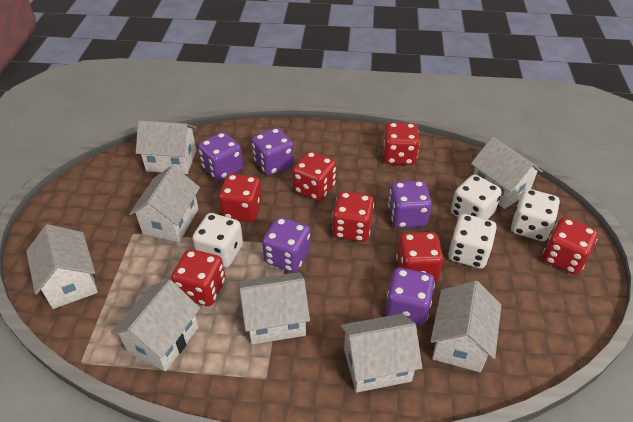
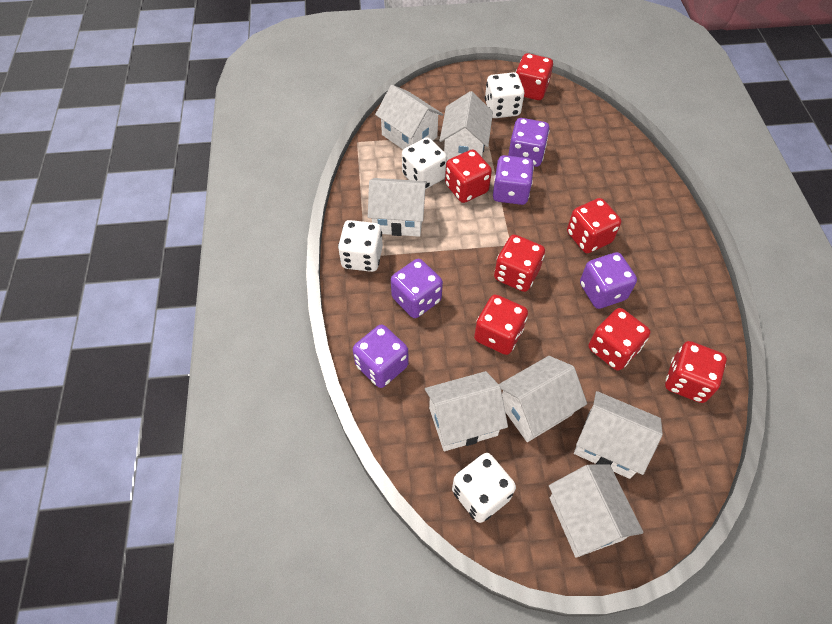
white house: 8 -> 7

